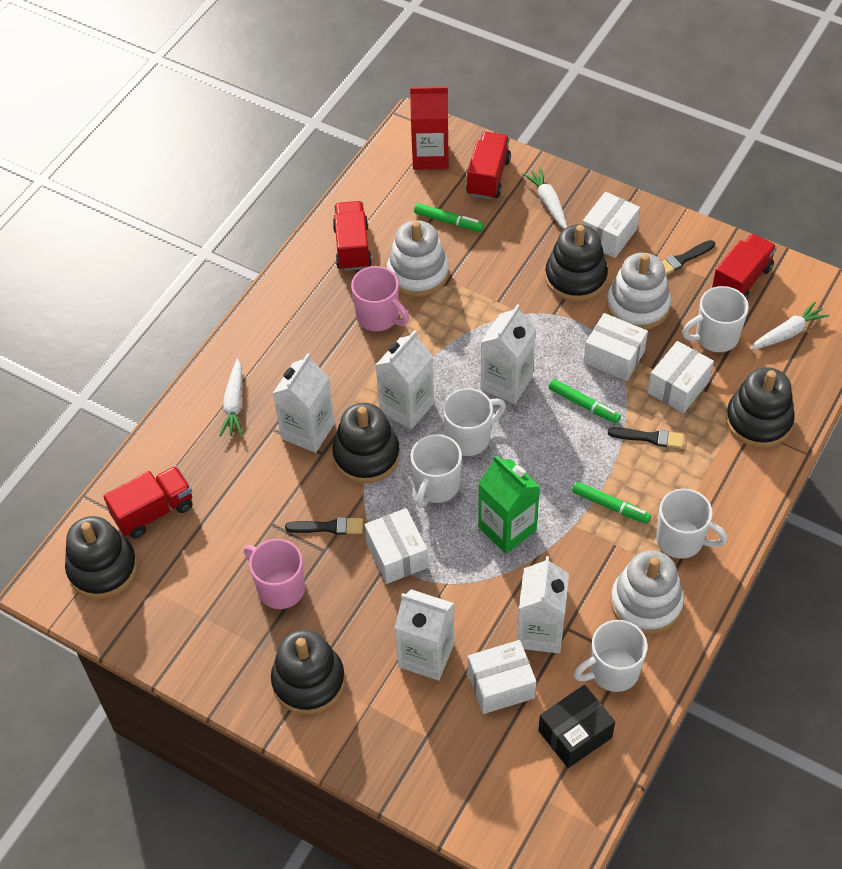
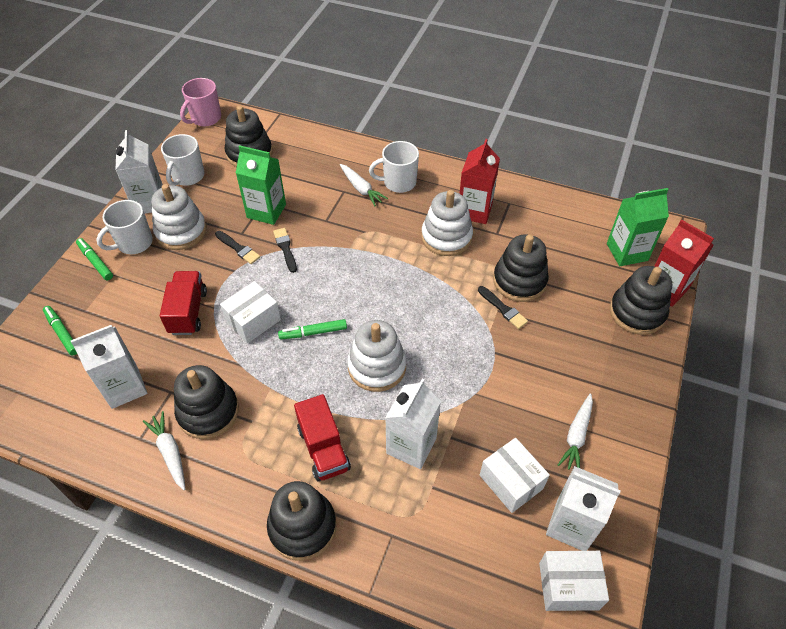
black box: 1 -> 0
green carton: 1 -> 2
pink mug: 2 -> 1
red carton: 1 -> 2
red truck: 4 -> 2
white box: 5 -> 3
white carton: 5 -> 4
white mug: 5 -> 3

